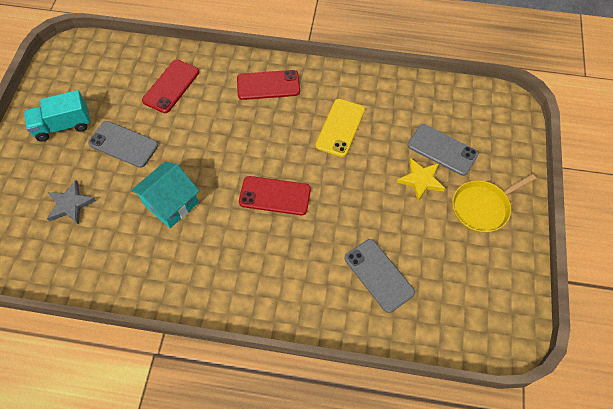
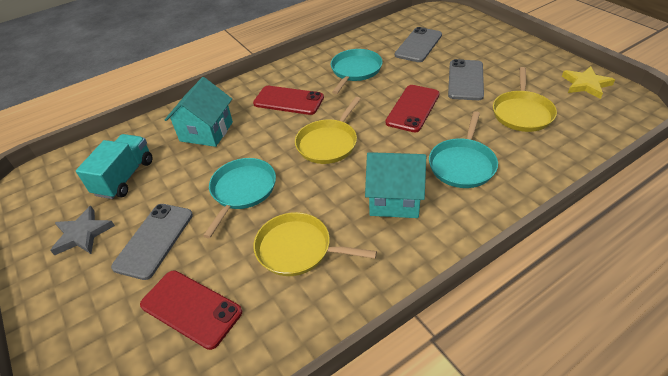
turquoise house: 1 -> 2
turquoise pan: 0 -> 3
yellow pan: 1 -> 3
yellow phone: 1 -> 0

